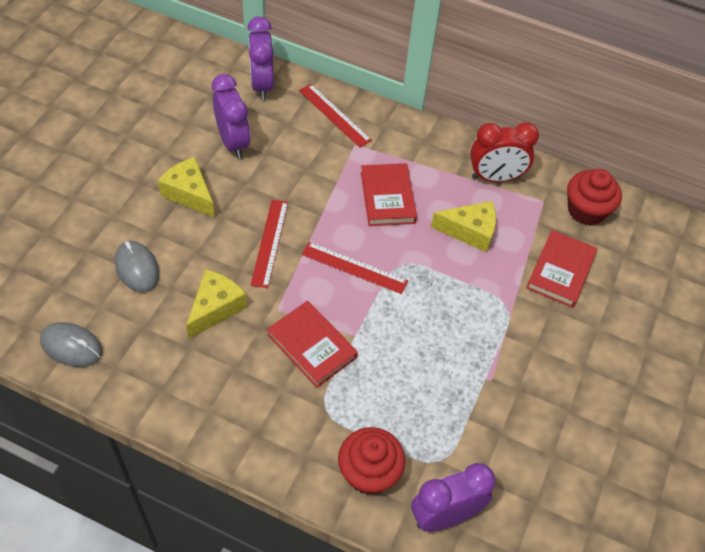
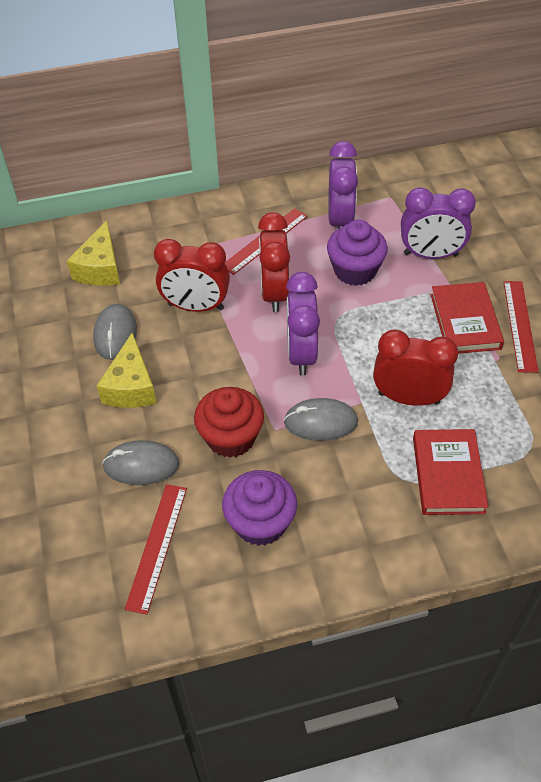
grey mouse: 2 -> 3
purple cupcake: 0 -> 2
red book: 3 -> 2
red clock: 1 -> 3
red cupcake: 2 -> 1
yellow cheese: 3 -> 2

